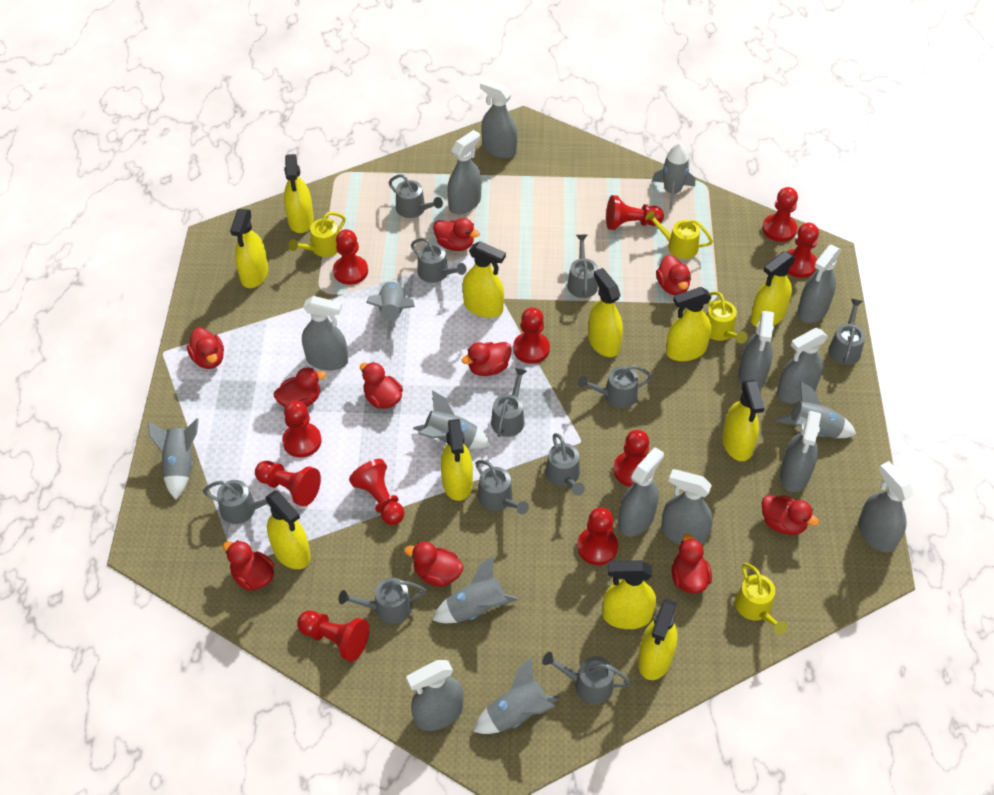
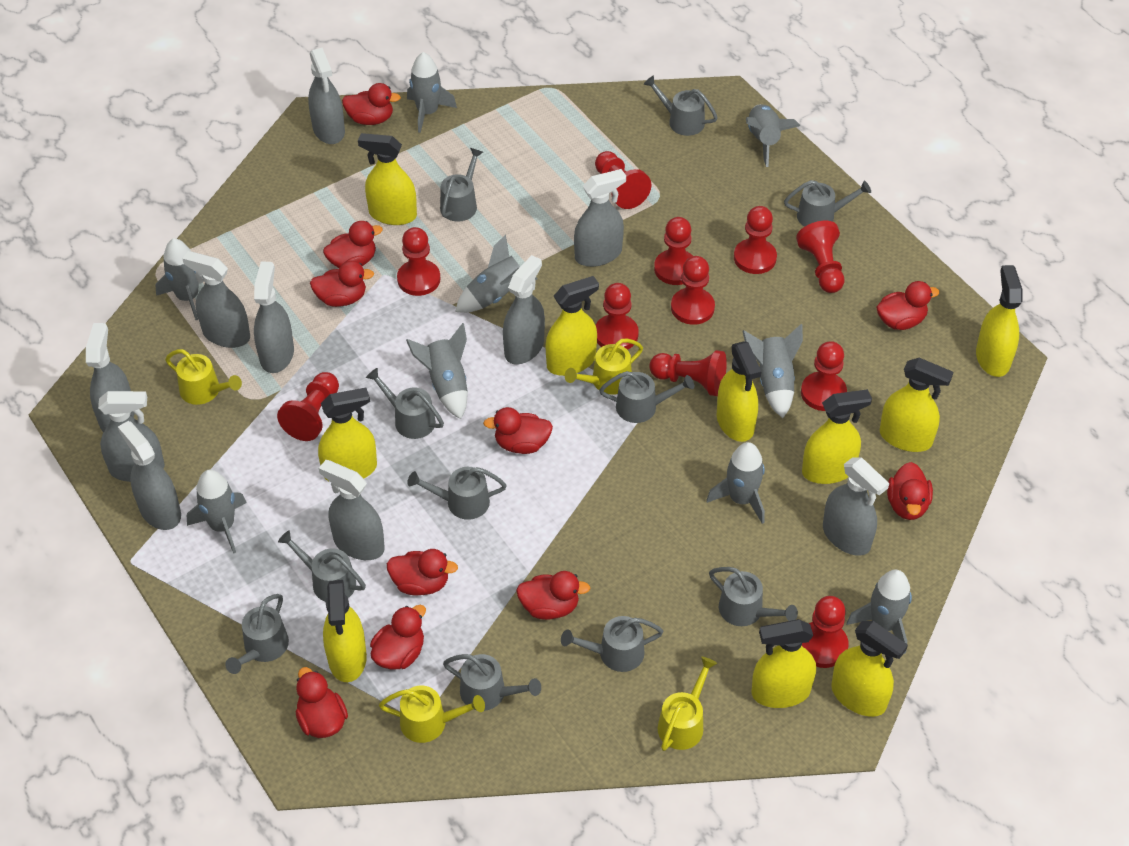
grey rocket: 7 -> 9
grey spray bottle: 11 -> 10
yellow spray bottle: 11 -> 10

